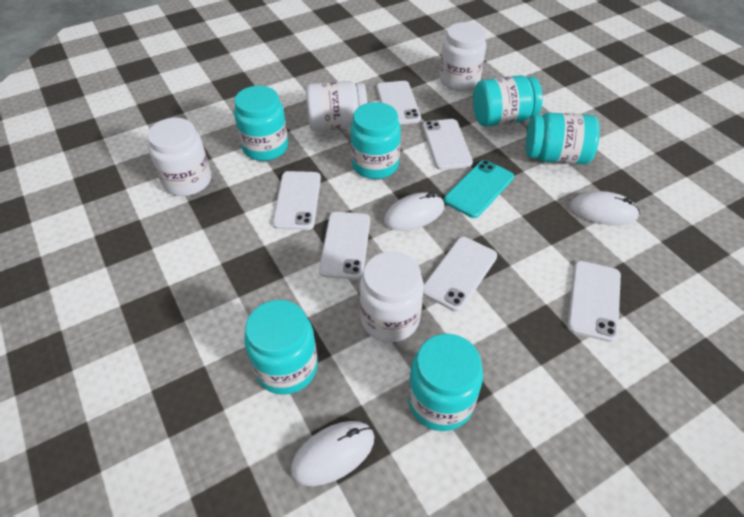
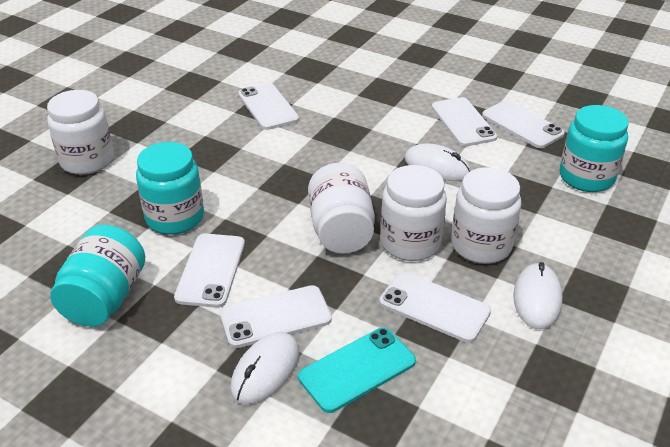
turquoise jar: 6 -> 3

